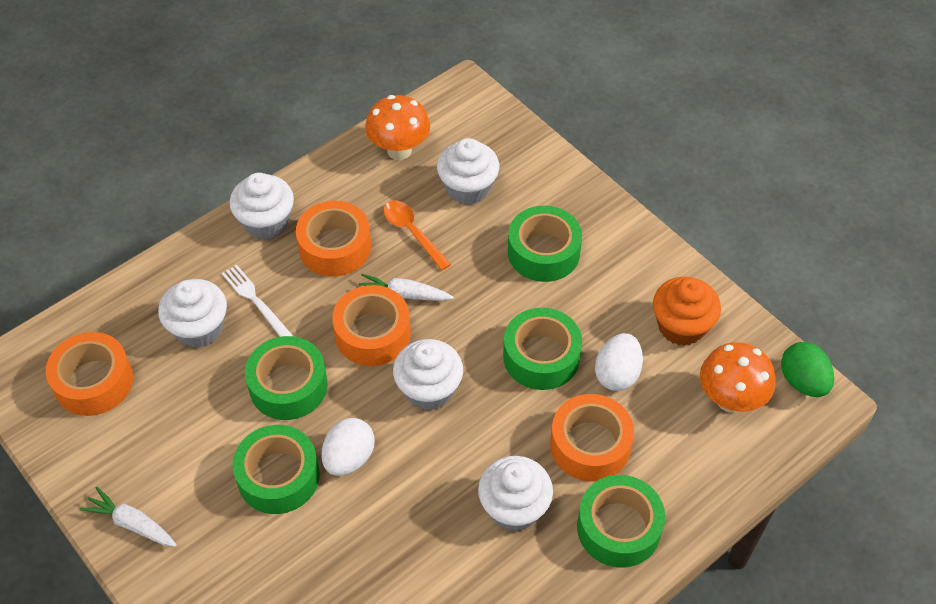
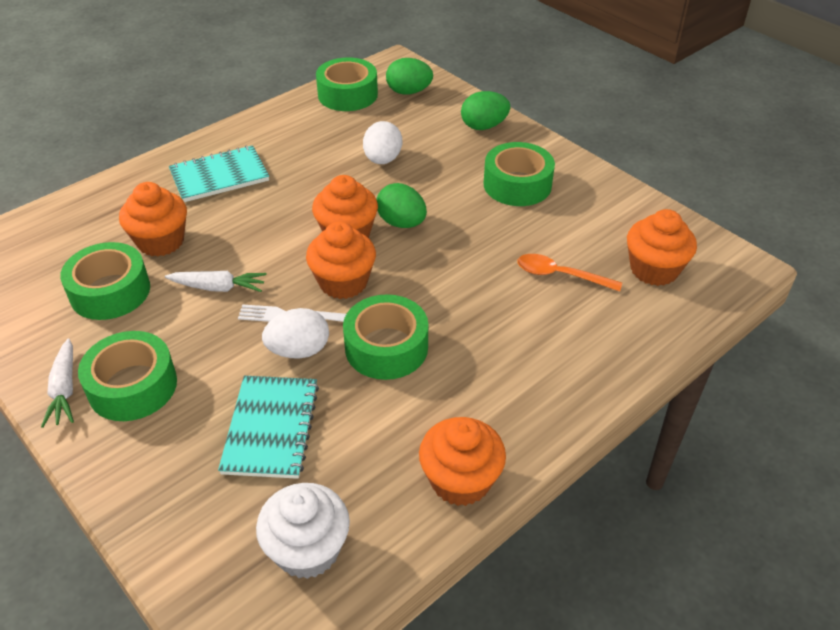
green egg: 1 -> 3
orange cupcake: 1 -> 5
orange mushroom: 2 -> 0
orange tape: 4 -> 0
turquoise notebook: 0 -> 2
white cupcake: 5 -> 1

